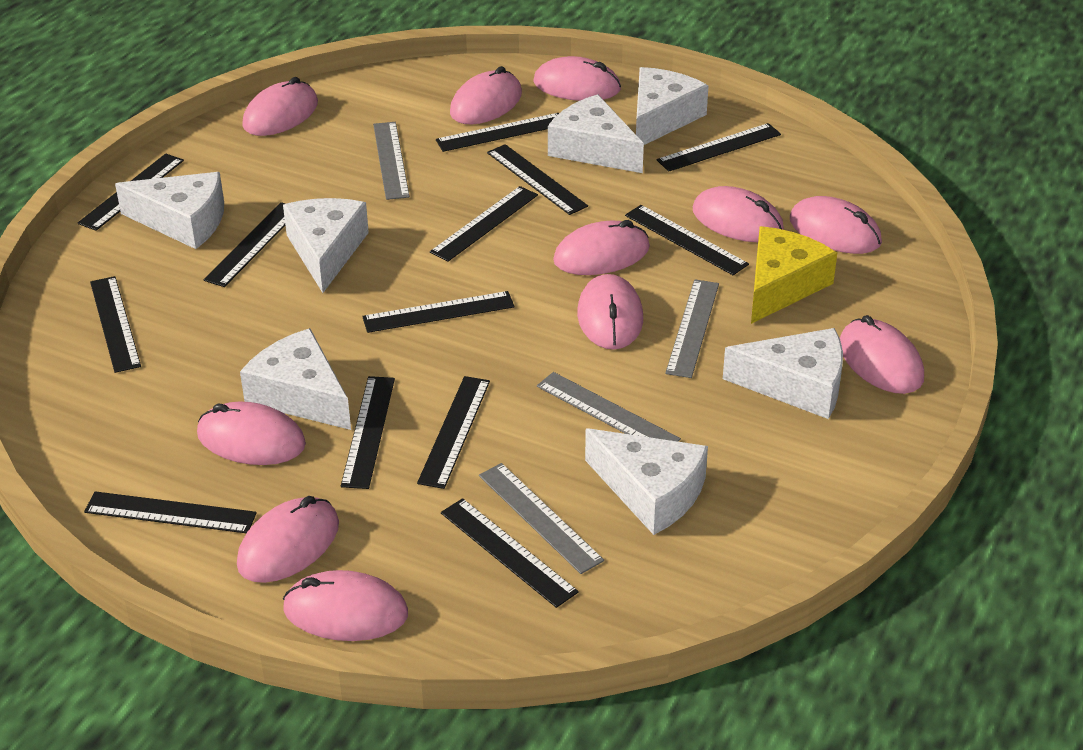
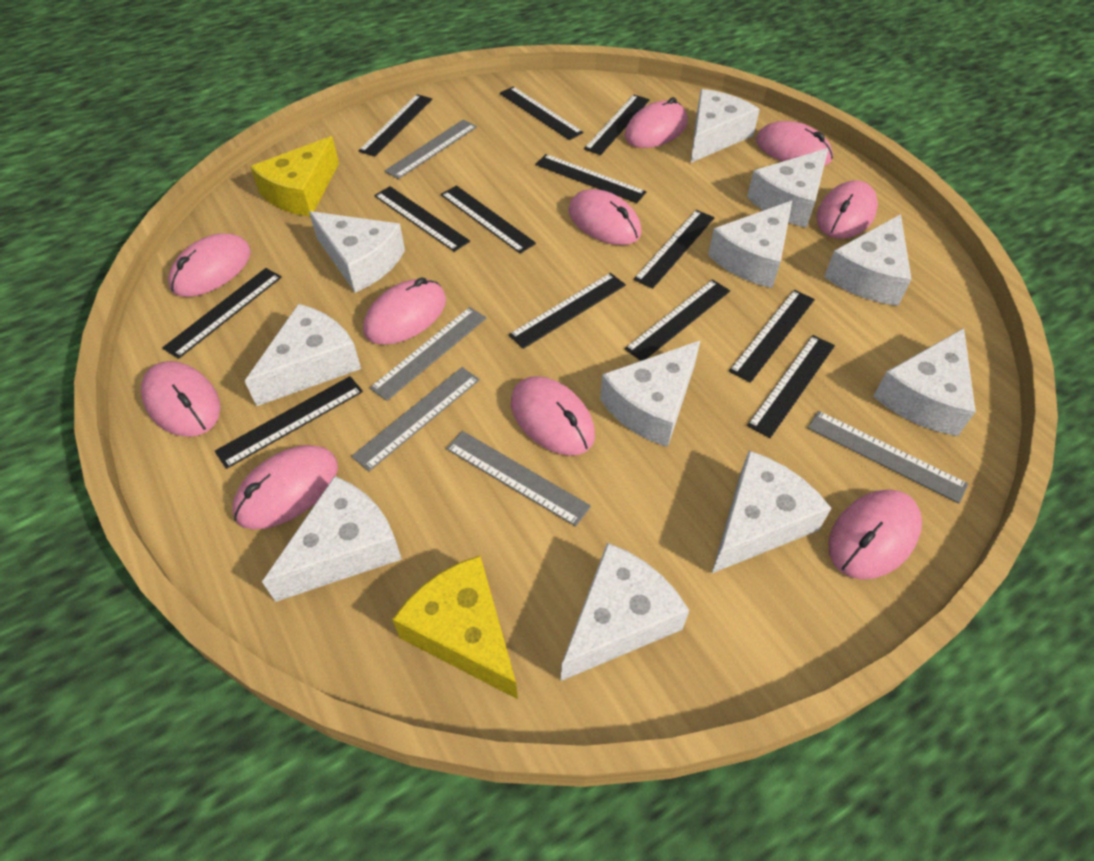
grey ruler: 4 -> 5
pink mouse: 11 -> 10
white cheese: 7 -> 11
yellow cheese: 1 -> 2

